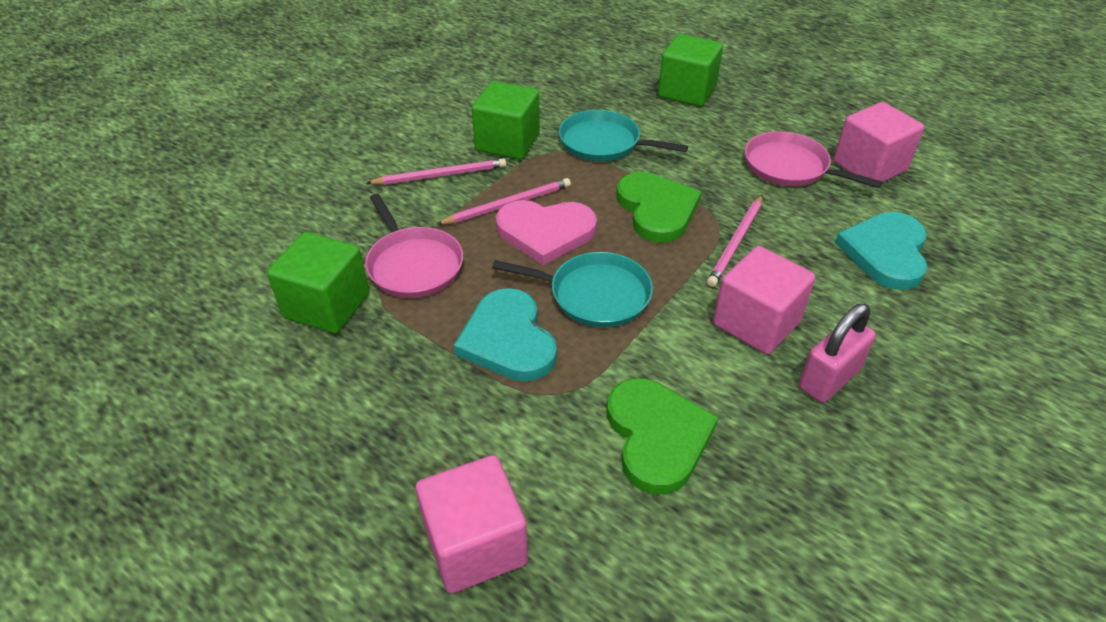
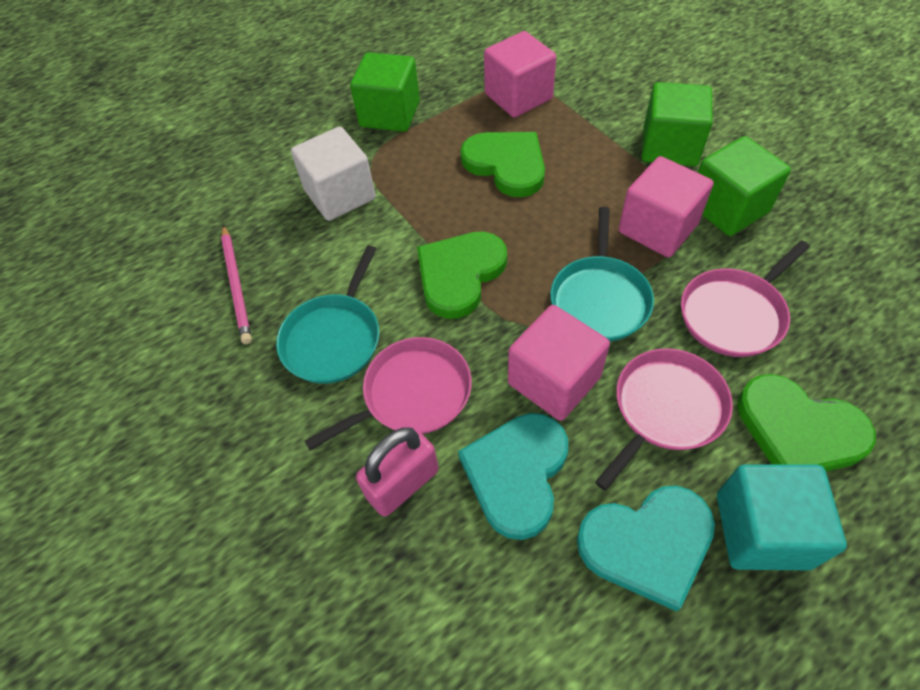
green heart: 2 -> 3
pink heart: 1 -> 0
pink pan: 2 -> 3
pink pencil: 3 -> 1
turquoise cube: 0 -> 1
white cube: 0 -> 1

